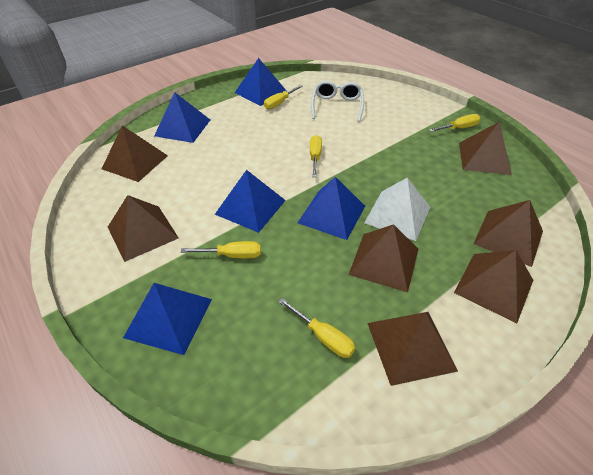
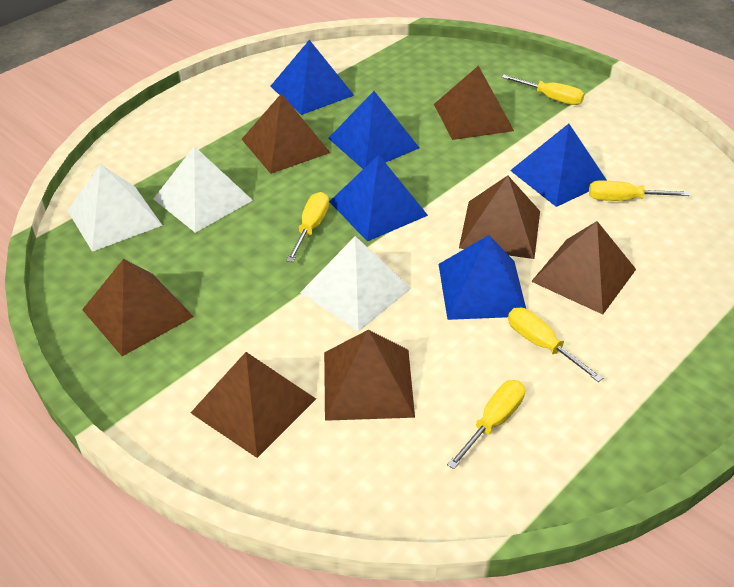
white glasses: 1 -> 0
white pyramid: 1 -> 3

